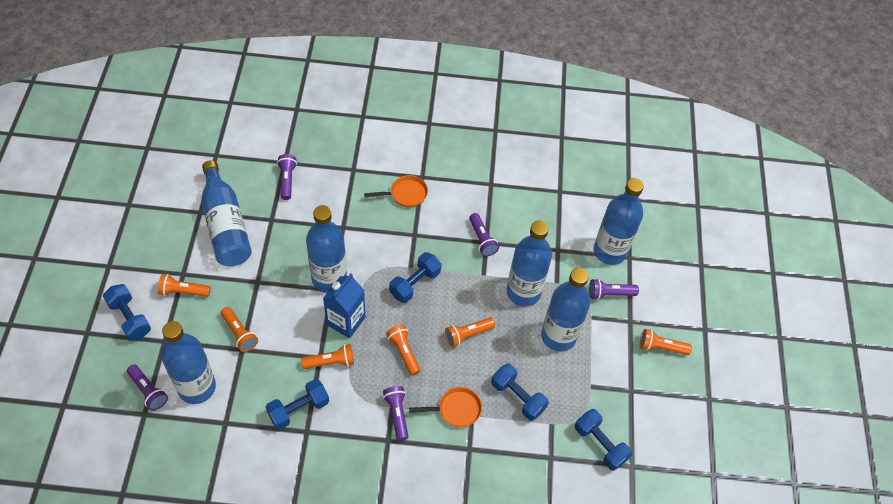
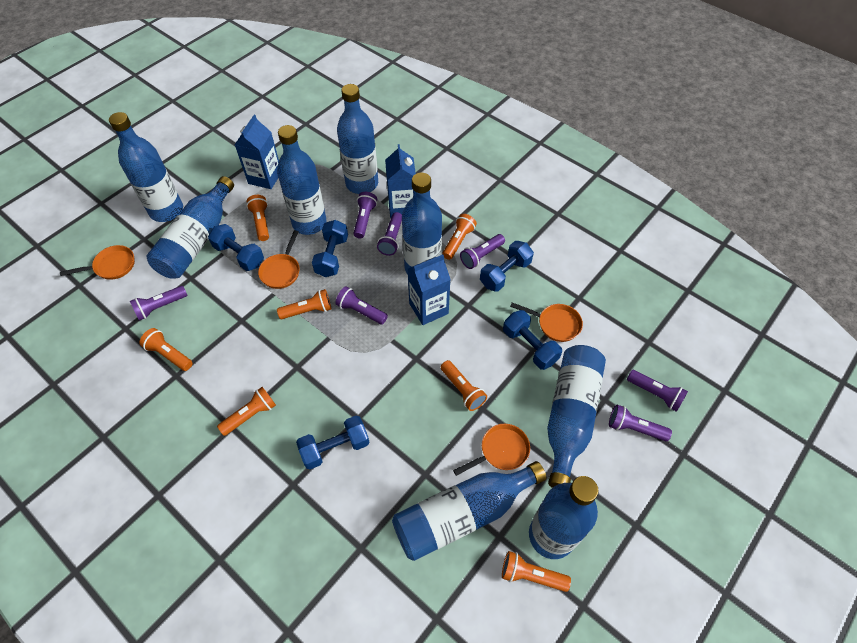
blue bottle: 6 -> 8
blue carton: 1 -> 3
orange flashlight: 6 -> 7
orange pan: 2 -> 4
purple flashlight: 5 -> 7

